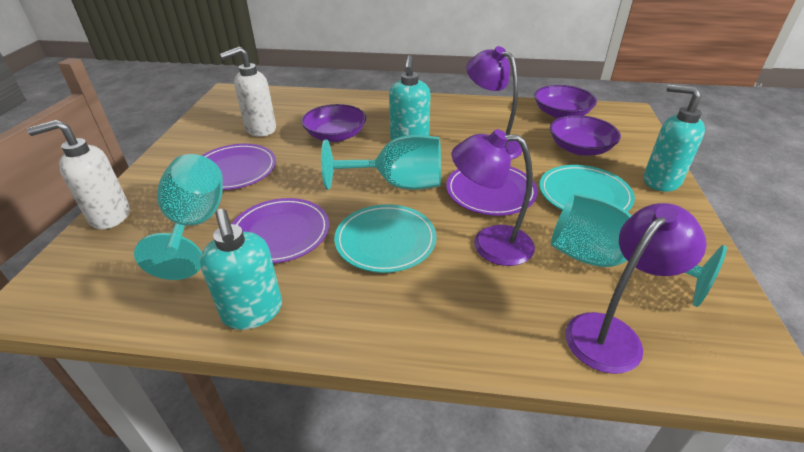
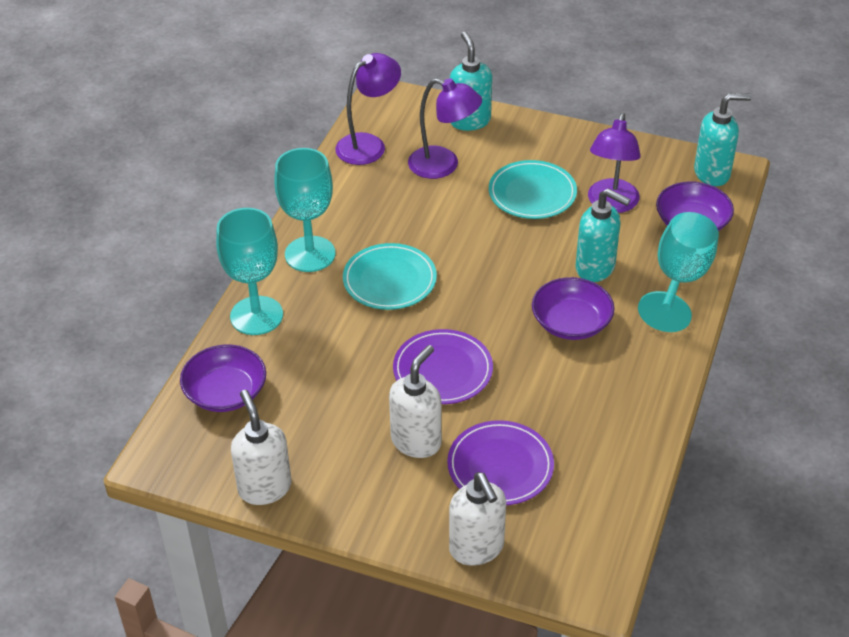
purple plate: 3 -> 2
white soap dispenser: 2 -> 3

